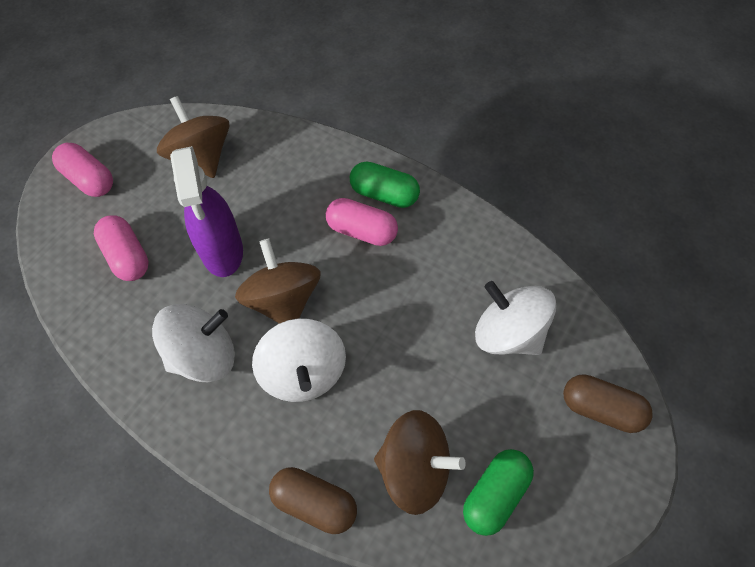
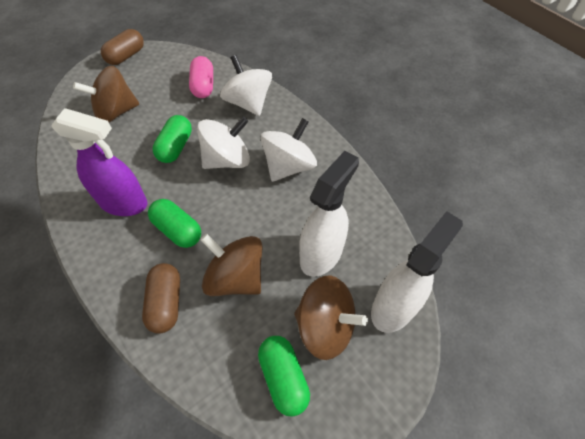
green capsule: 2 -> 3
pink capsule: 3 -> 1
white spray bottle: 0 -> 2

